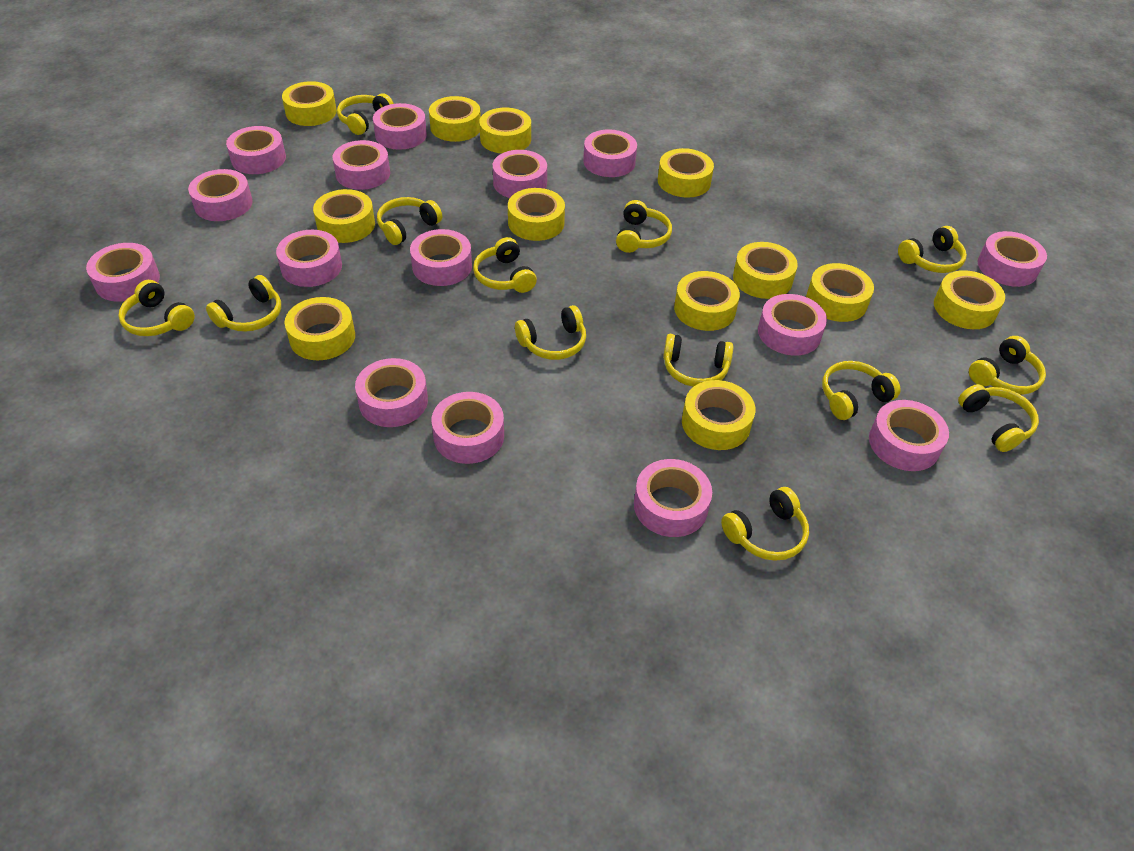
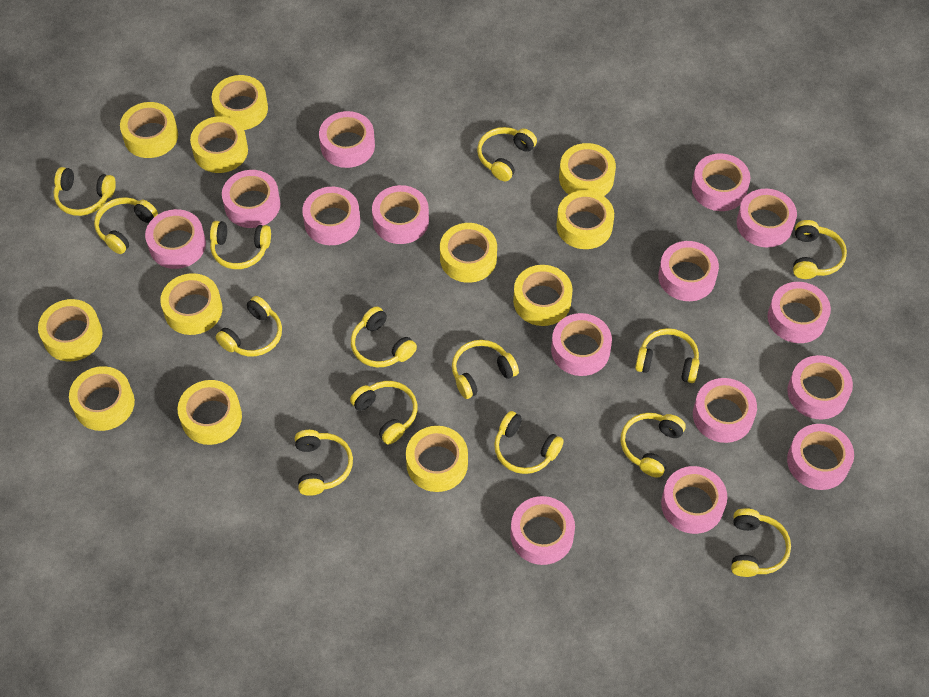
yellow headphones: 13 -> 14

